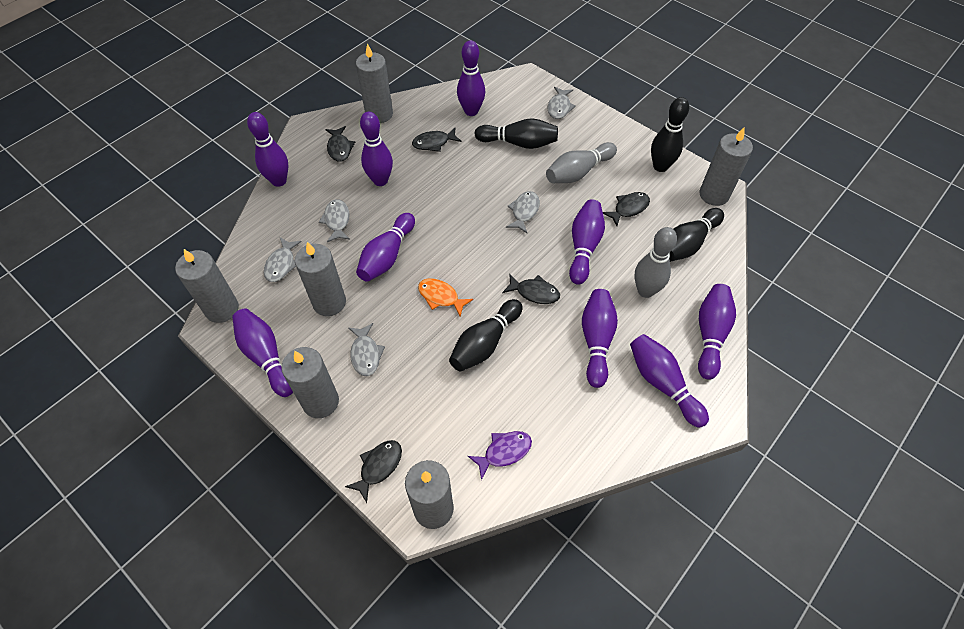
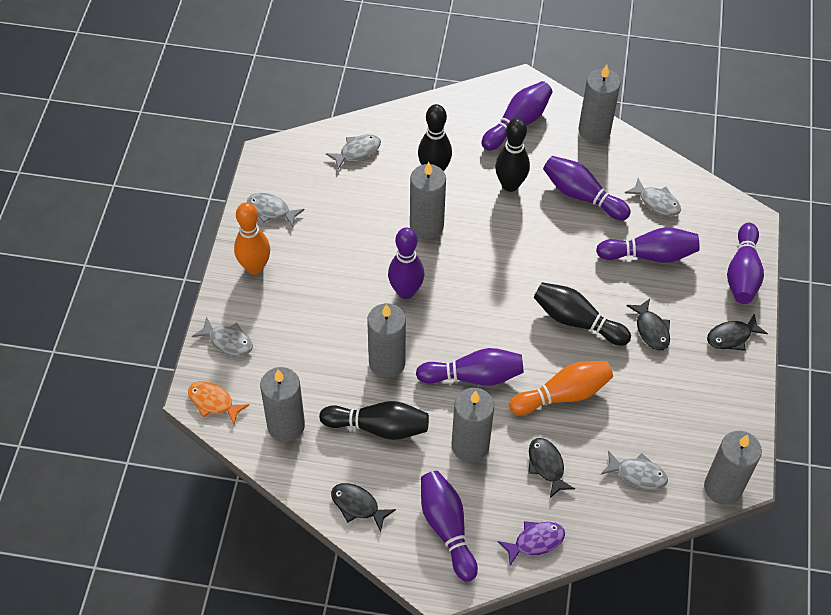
black fish: 5 -> 4
grey bowling pin: 2 -> 0
orange bowling pin: 0 -> 2
purple bowling pin: 9 -> 7

